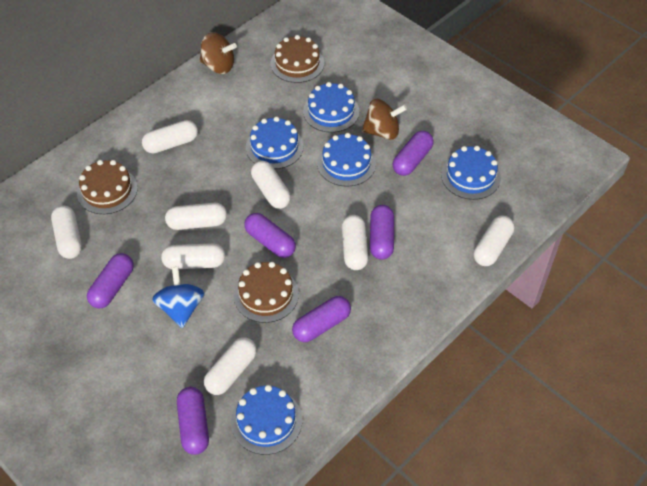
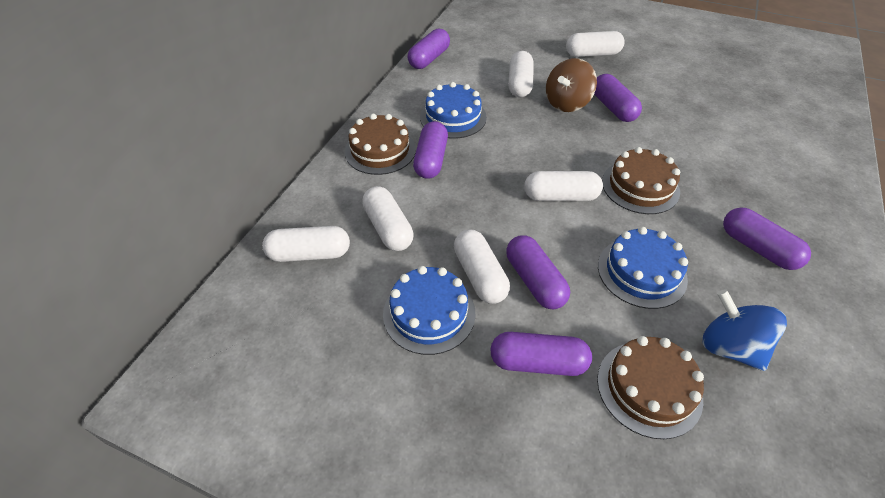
blue cake: 5 -> 3
brown spinning top: 2 -> 1
white capsule: 8 -> 6

